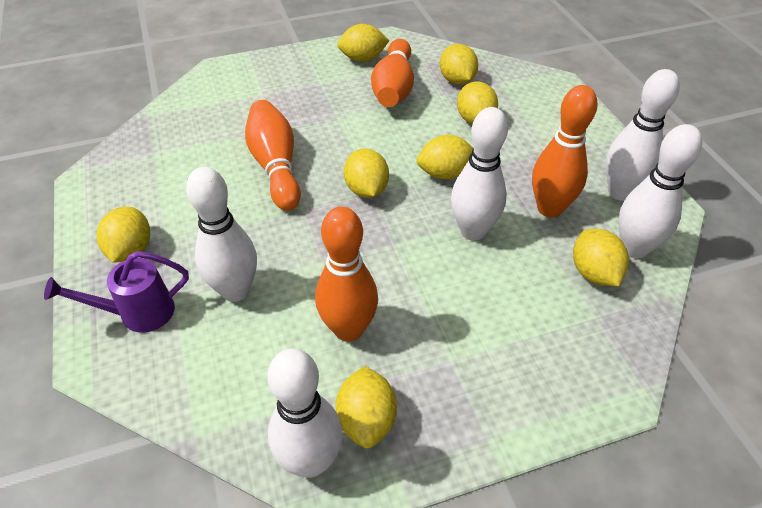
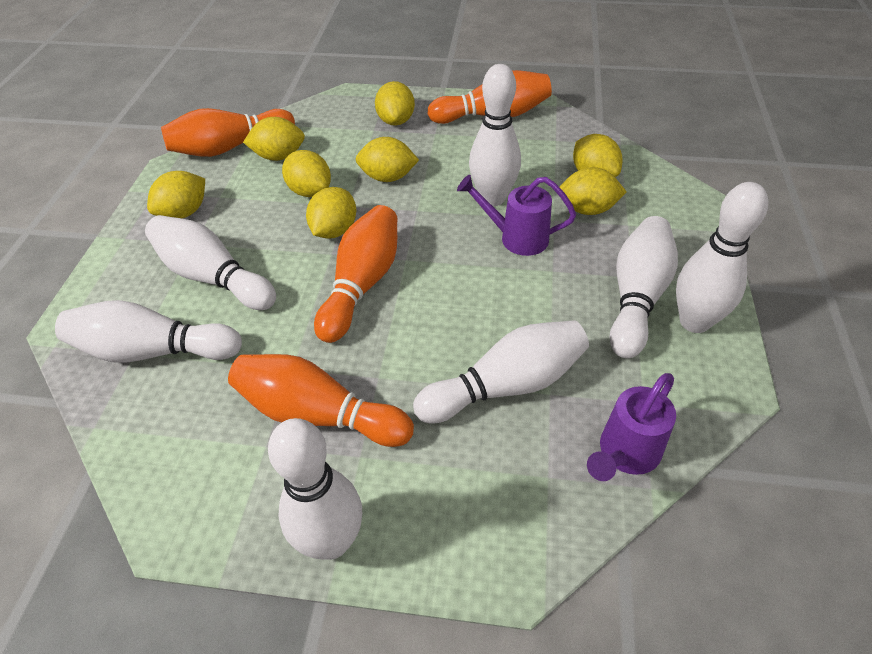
purple watering can: 1 -> 2
white bowling pin: 5 -> 7

